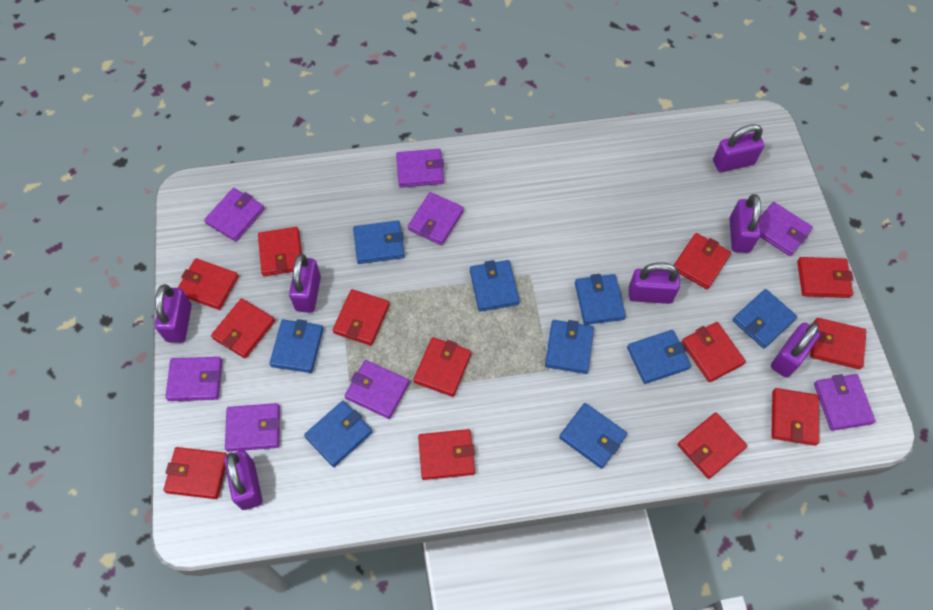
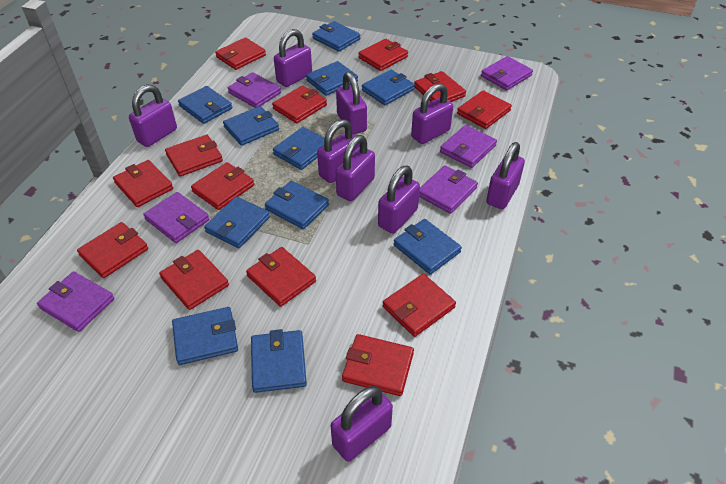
blue wallet: 9 -> 11
purple padlock: 7 -> 9
purple wallet: 8 -> 6

